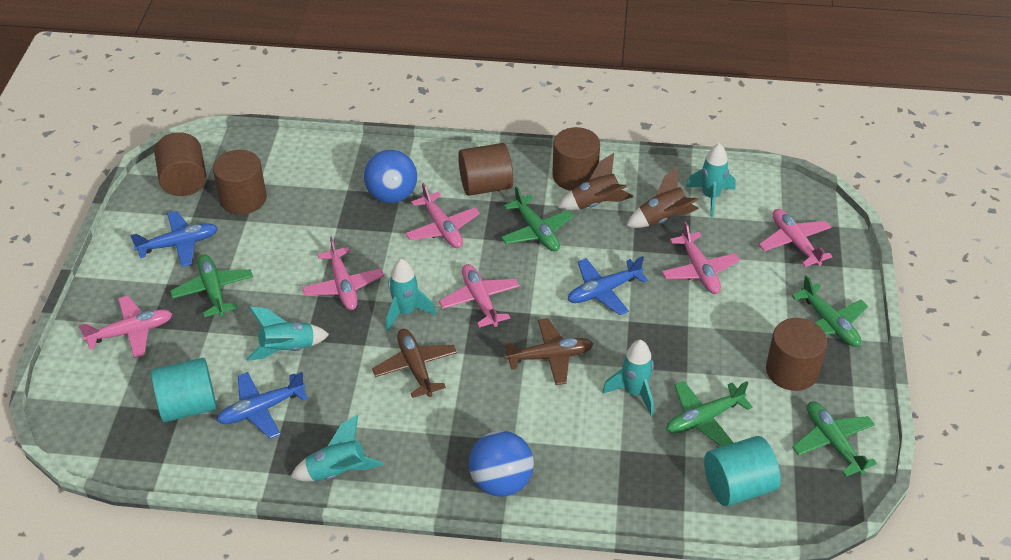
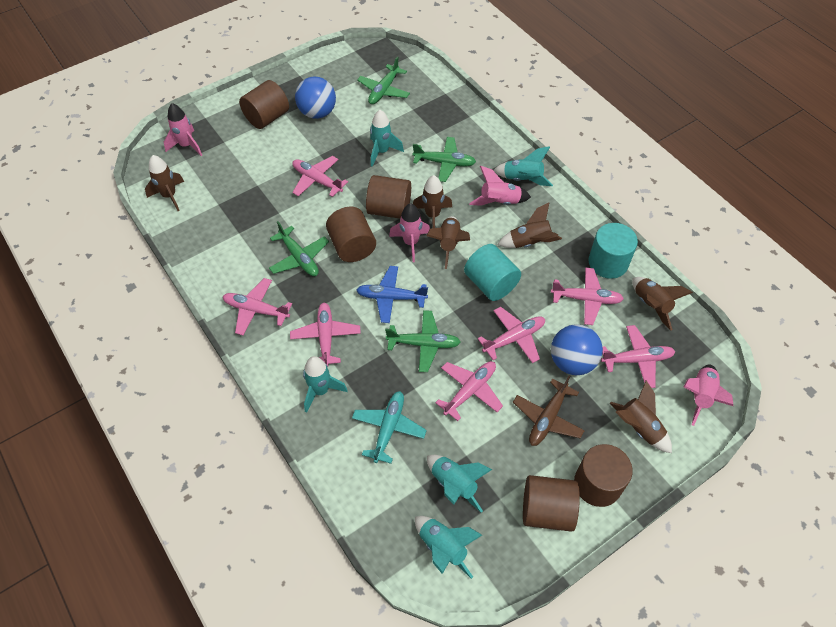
blue plane: 3 -> 1
brown plane: 2 -> 1
brown rocket: 2 -> 6
green plane: 5 -> 4
pink plane: 6 -> 7
pink rocket: 0 -> 4
turquoise plane: 0 -> 1

